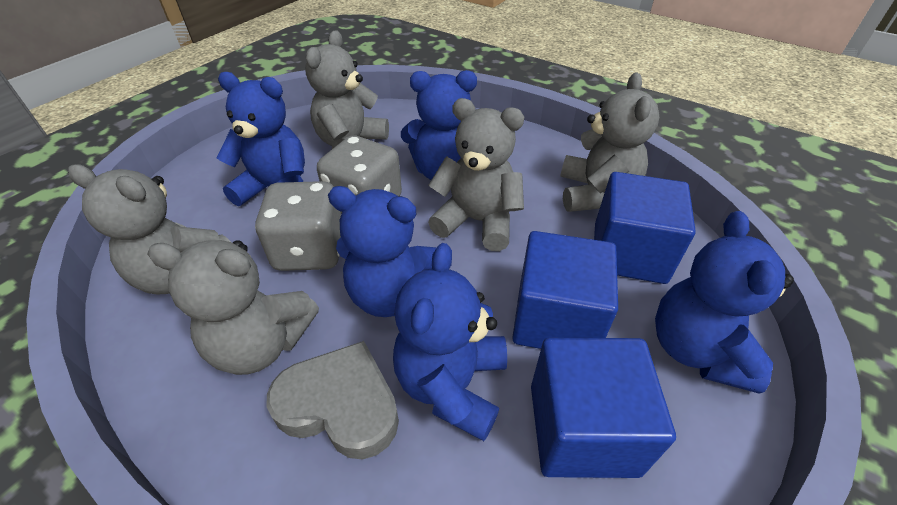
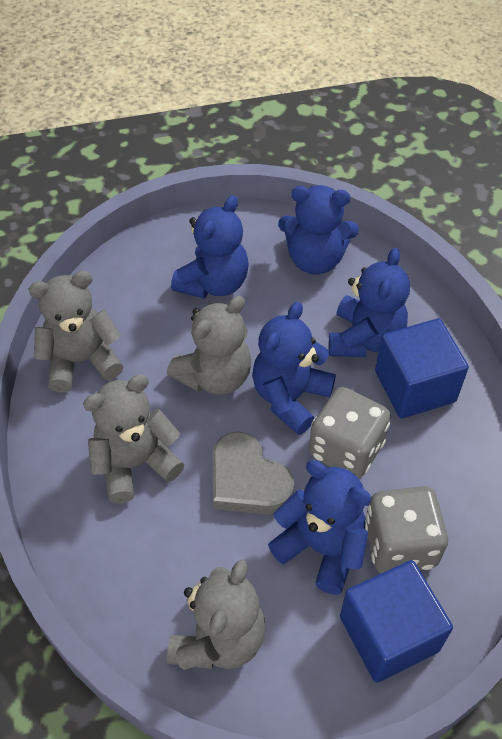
blue cube: 3 -> 2
grey teddy bear: 5 -> 4

